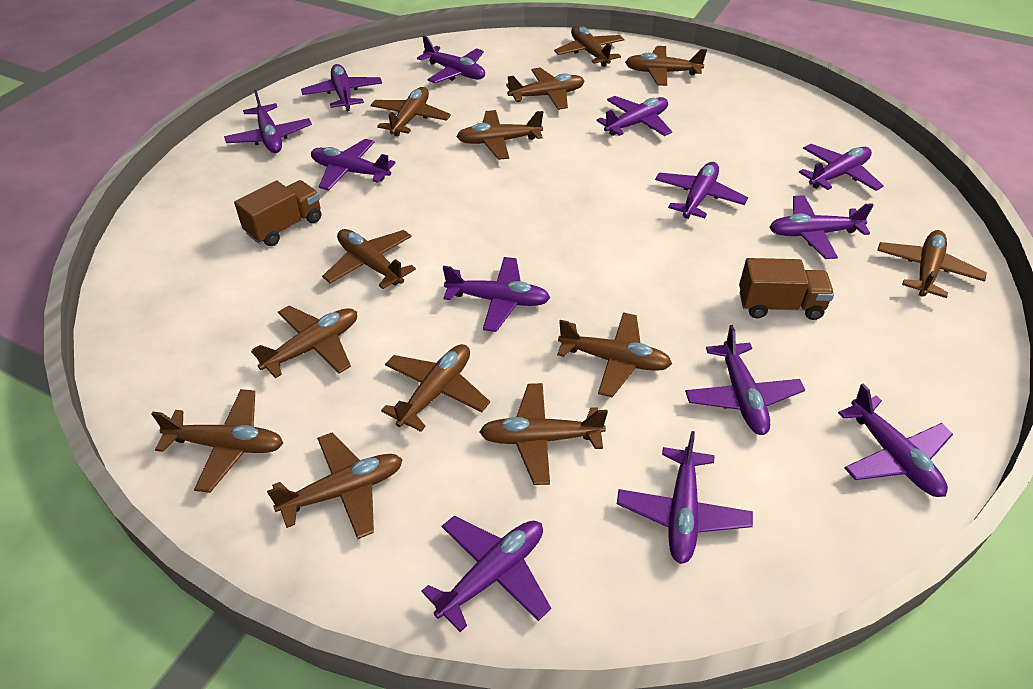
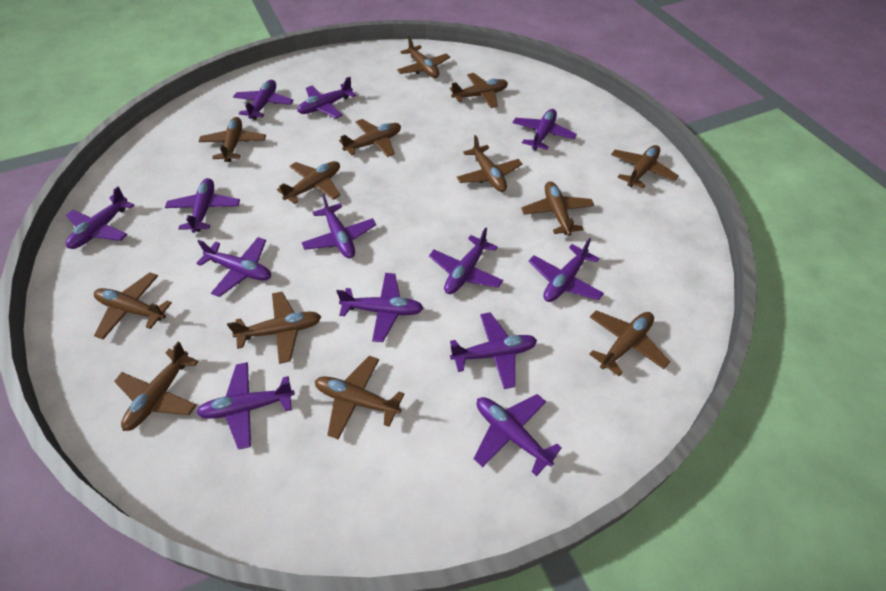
brown truck: 2 -> 0

